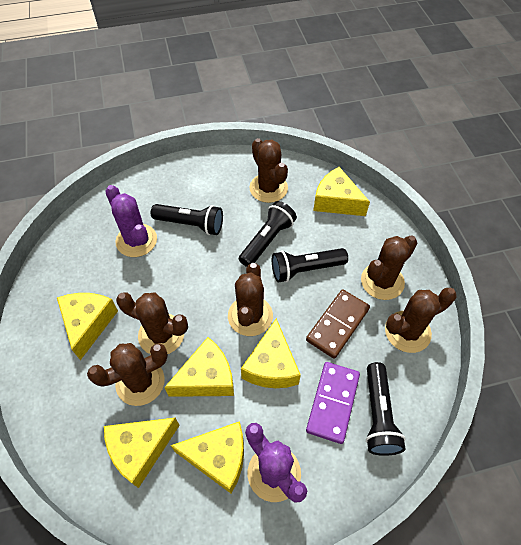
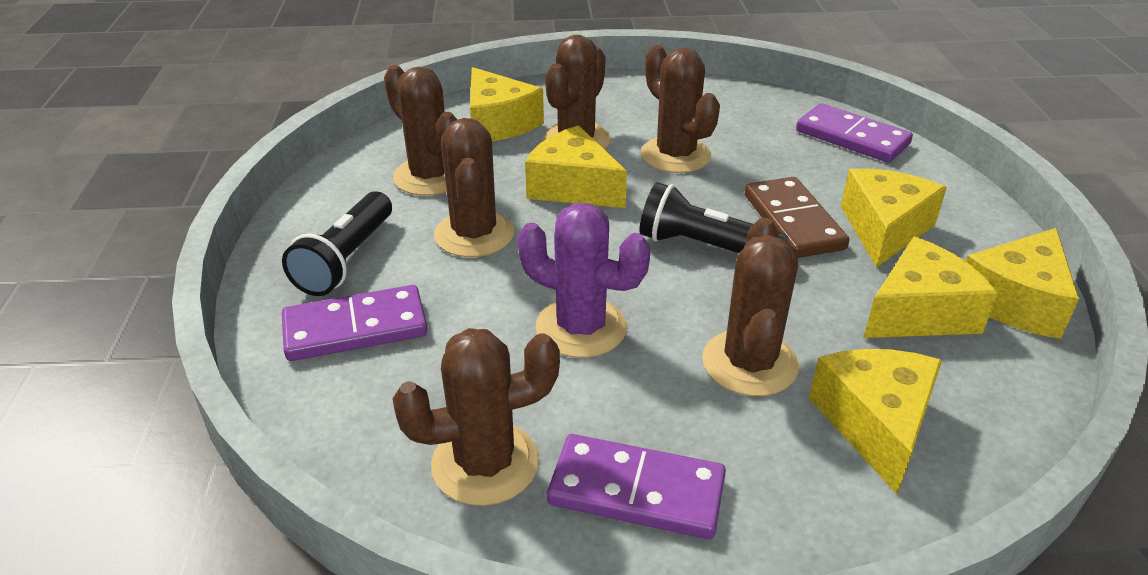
black flashlight: 4 -> 2
purple cactus: 2 -> 1
purple domino: 1 -> 3

